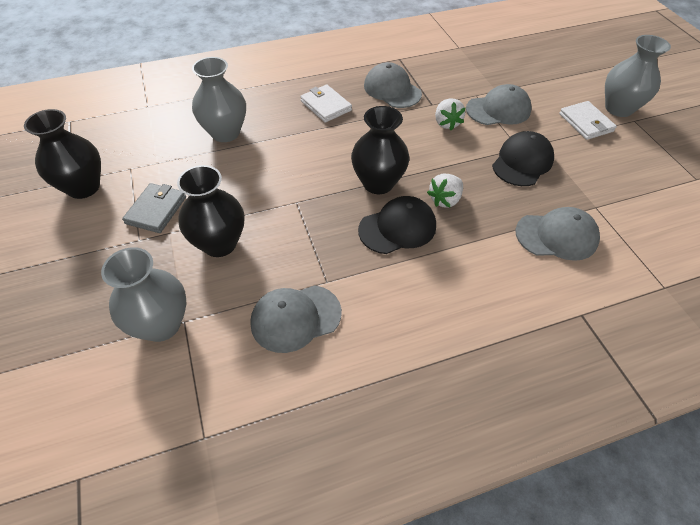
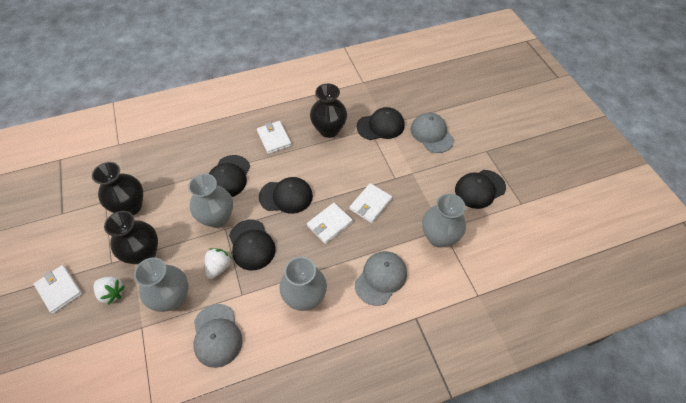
black cap: 2 -> 5
grey cap: 4 -> 3
grey vase: 3 -> 4
grey wallet: 1 -> 0
white wallet: 2 -> 4

